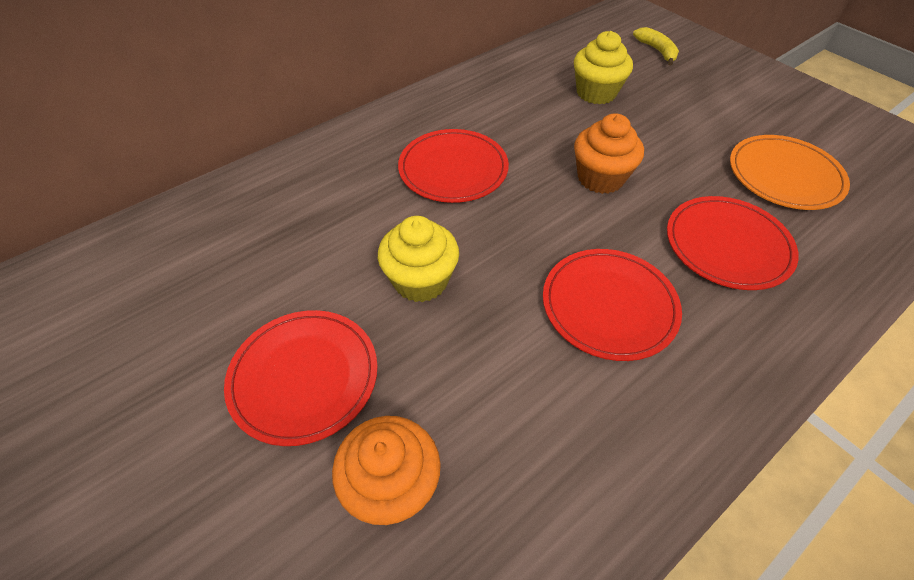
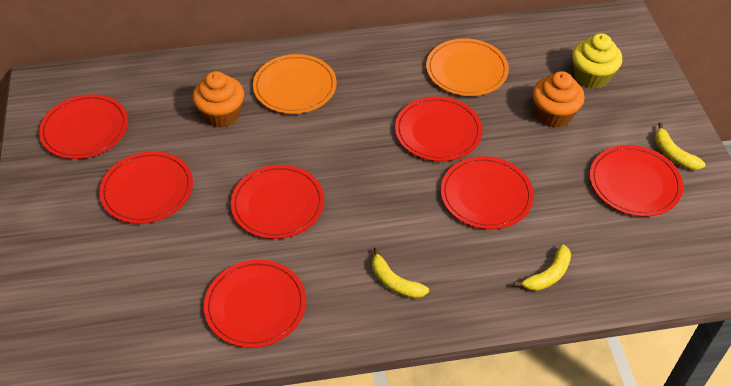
orange plate: 1 -> 2
red plate: 4 -> 7
yellow banana: 1 -> 3
yellow cupcake: 2 -> 1

